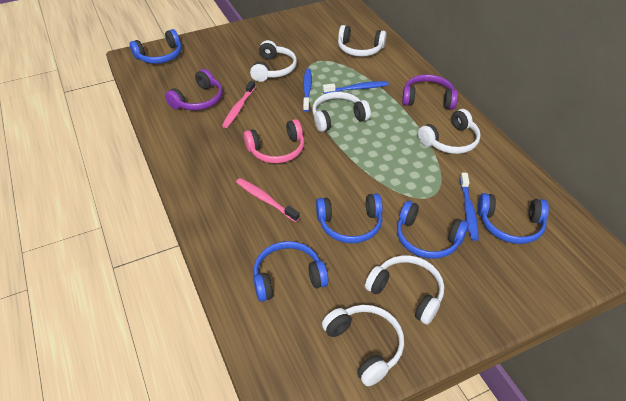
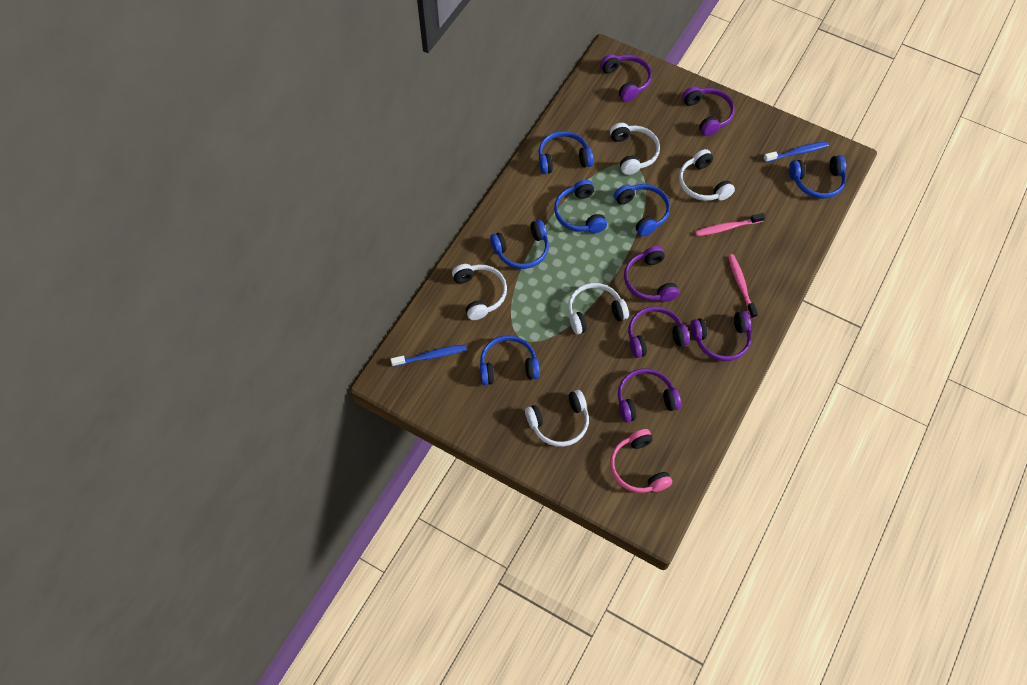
blue headphones: 5 -> 6
blue toothbrush: 3 -> 2
purple headphones: 2 -> 6
white headphones: 6 -> 5

